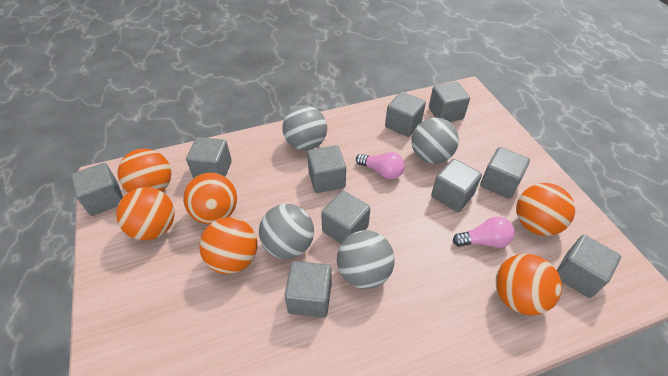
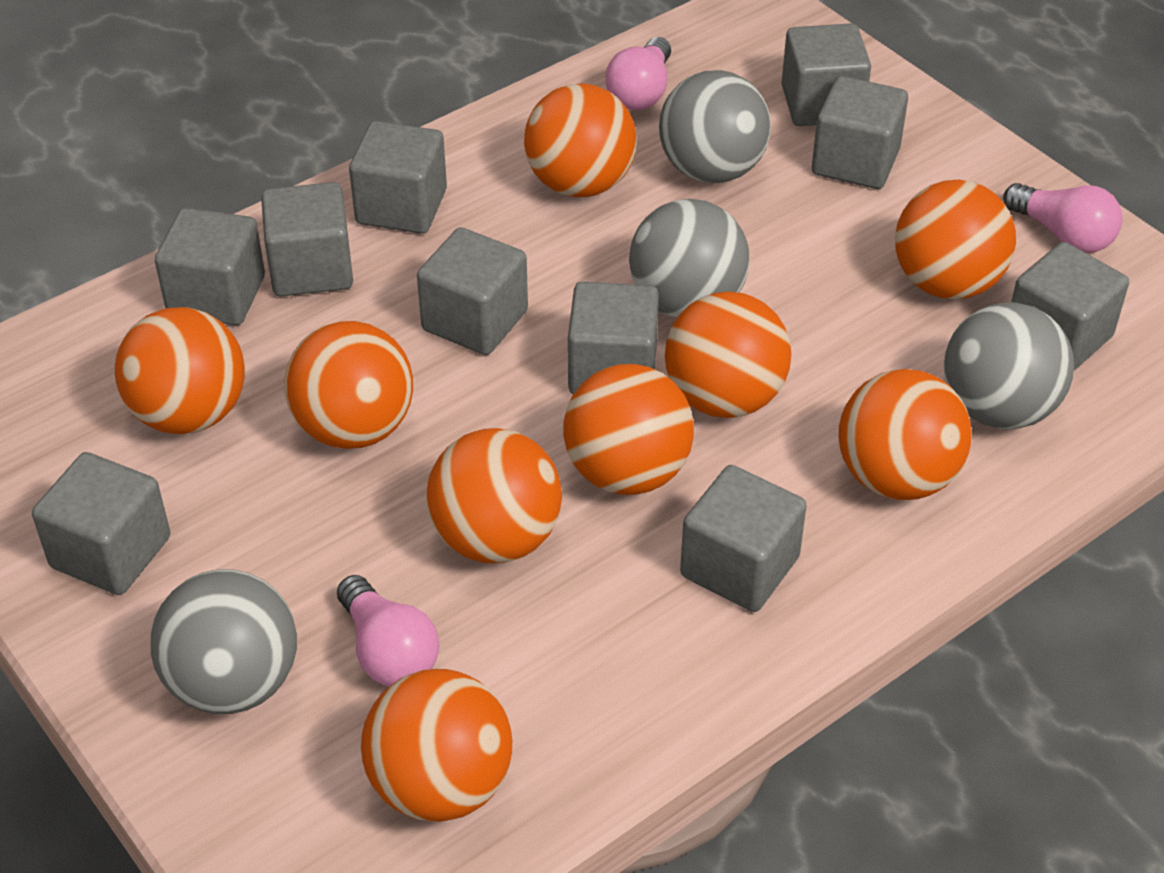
orange ball: 6 -> 9
pink light bulb: 2 -> 3

